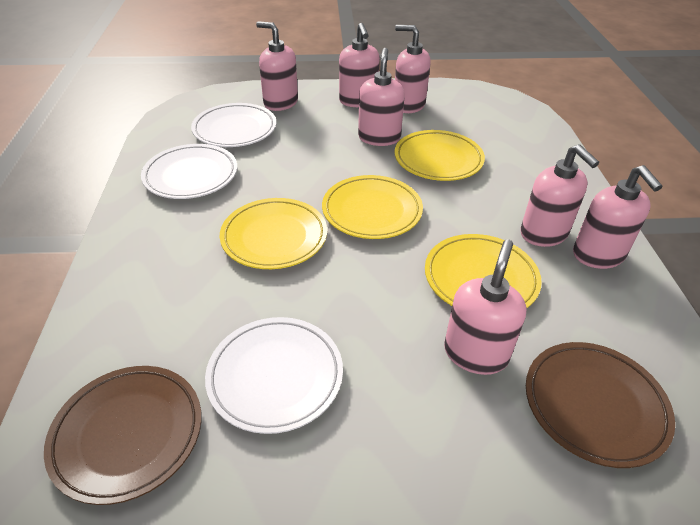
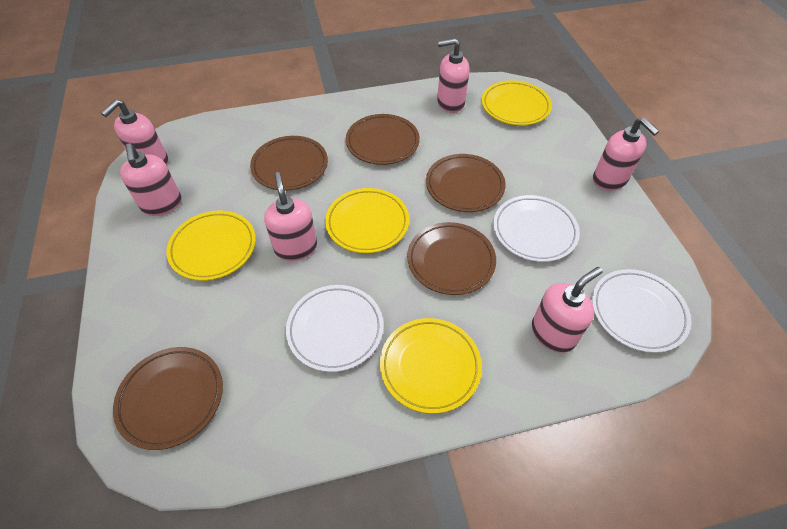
brown plate: 2 -> 5
pink soap dispenser: 7 -> 6

